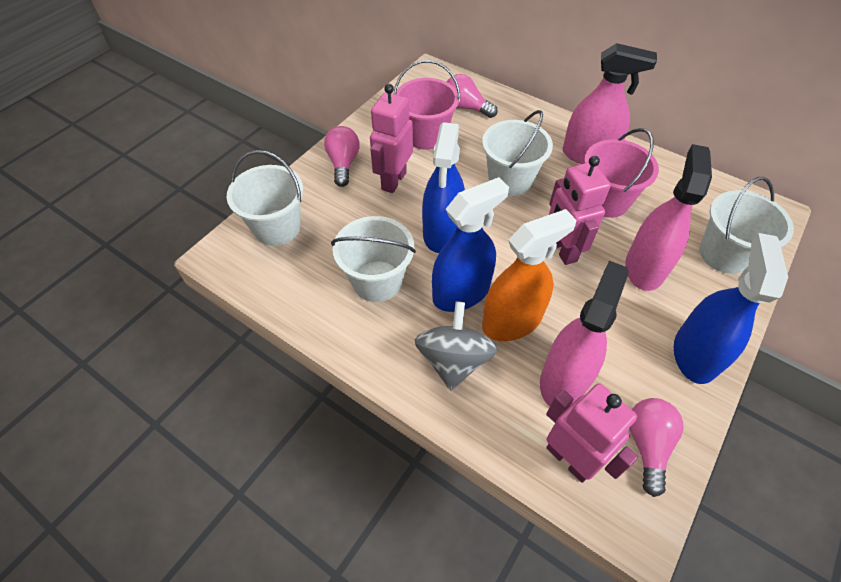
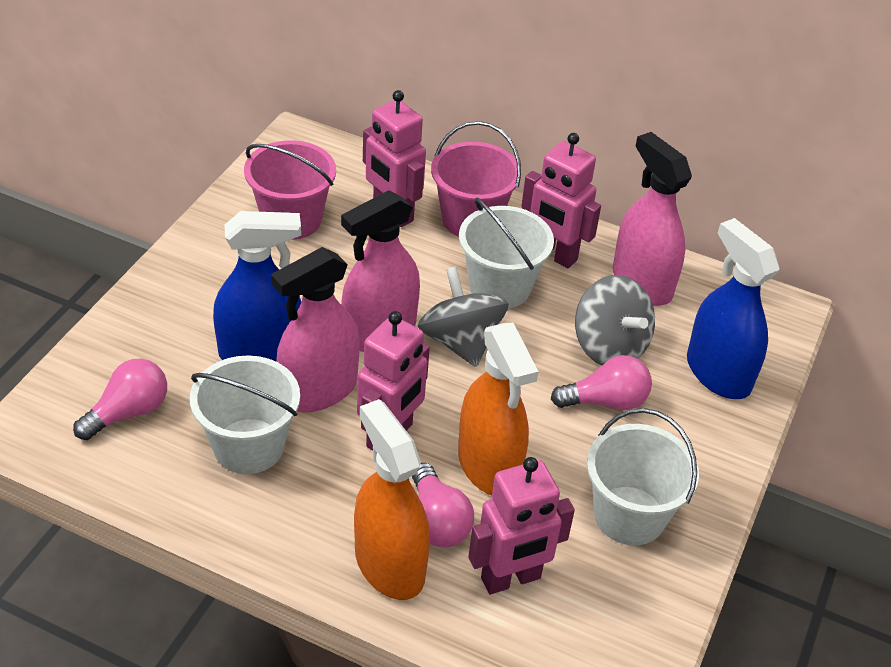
blue spray bottle: 3 -> 2
grey spinning top: 1 -> 2
orange spray bottle: 1 -> 2
pink robot: 3 -> 4
white bucket: 4 -> 3

